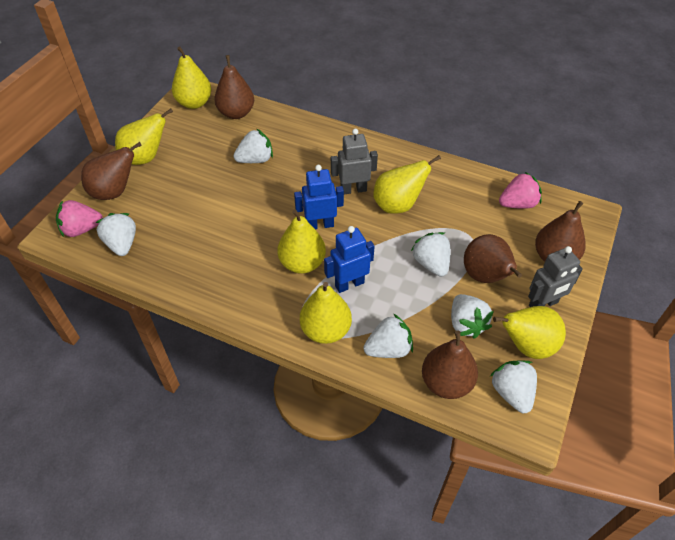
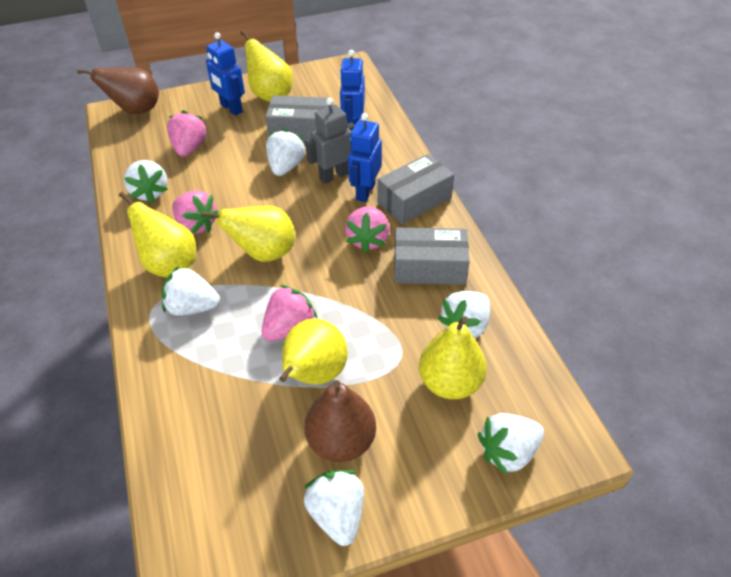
blue robot: 2 -> 3
brown pear: 5 -> 2
grey box: 0 -> 3
grey robot: 2 -> 1
pink strawberry: 2 -> 4
yellow pear: 6 -> 5

